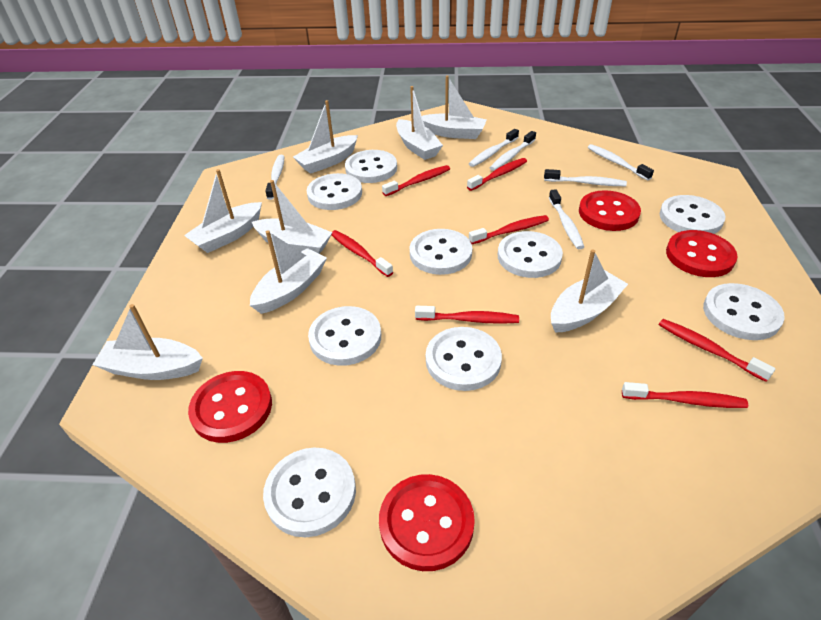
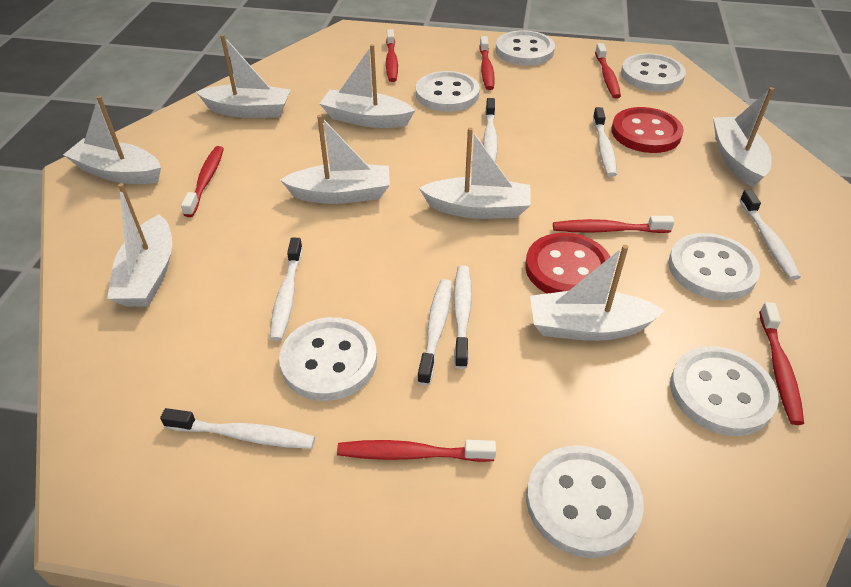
red button: 4 -> 2
white button: 9 -> 7
white toothbrush: 6 -> 7

